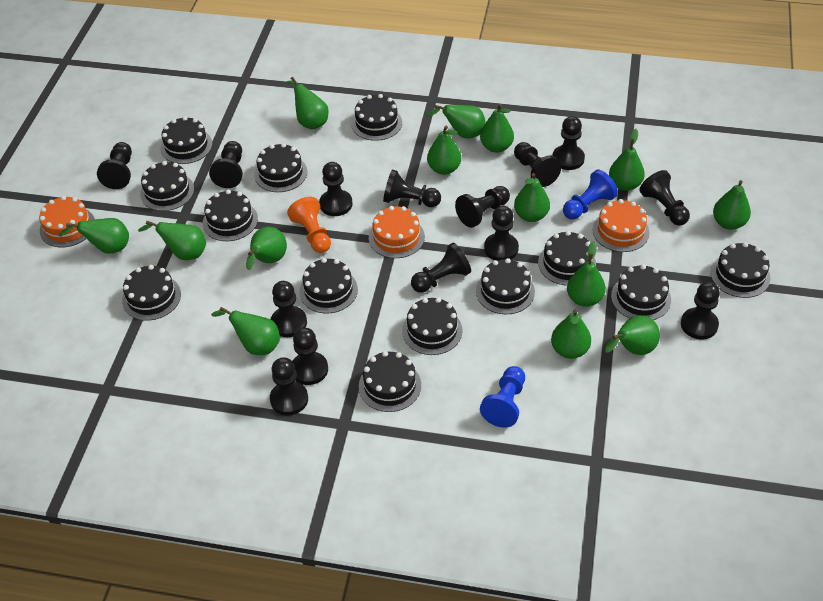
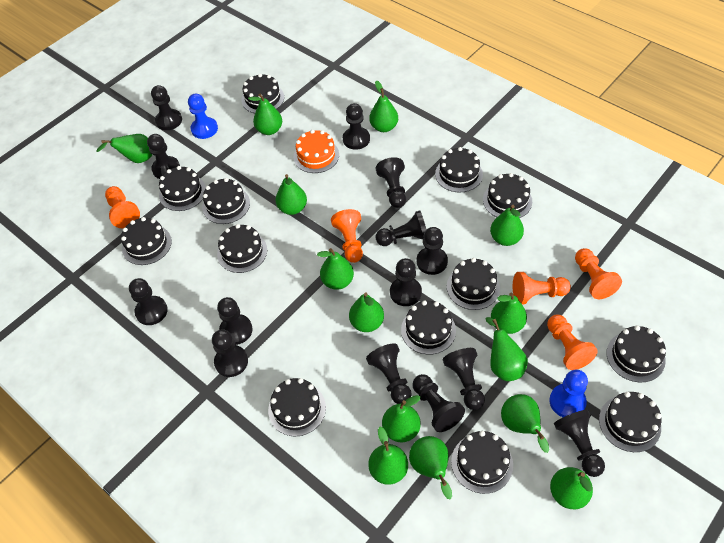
orange cake: 3 -> 1
orange pawn: 1 -> 5

